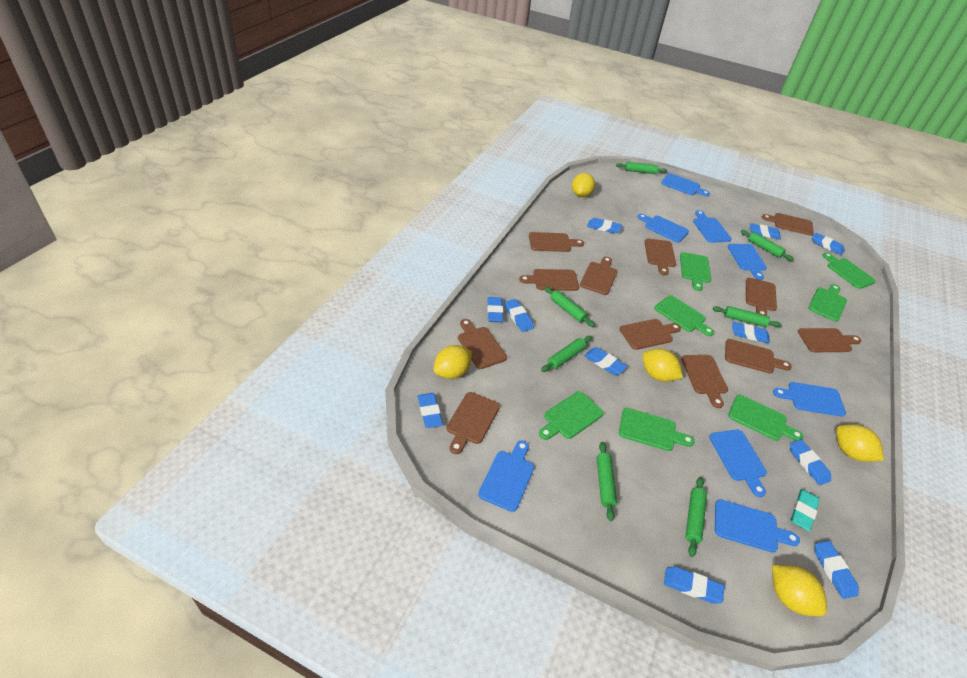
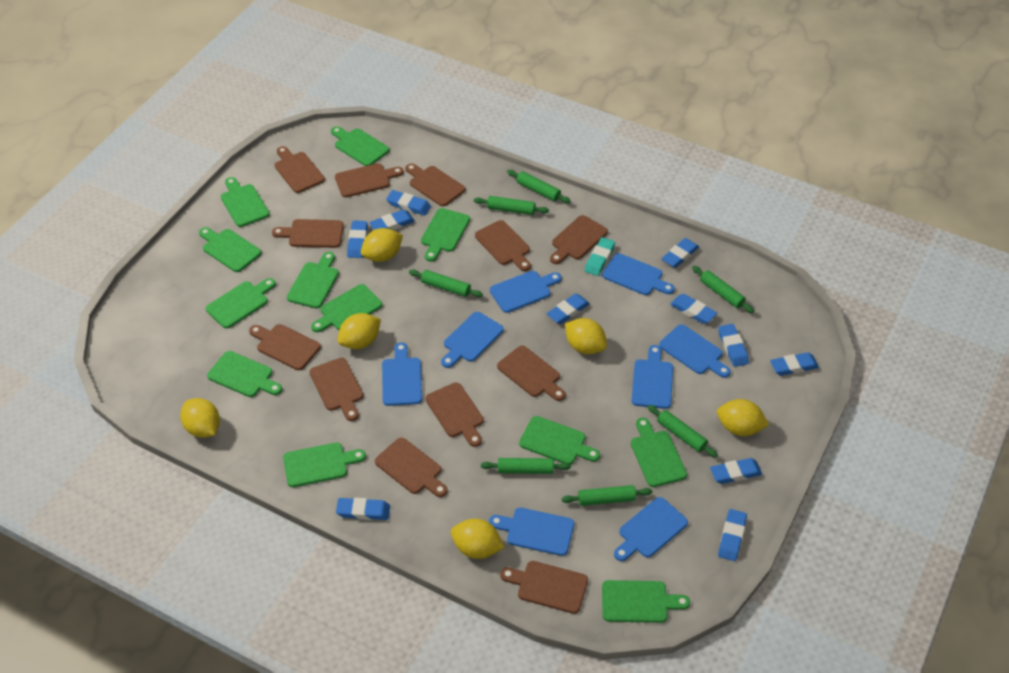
green cutting board: 7 -> 12
yellow lemon: 5 -> 6

